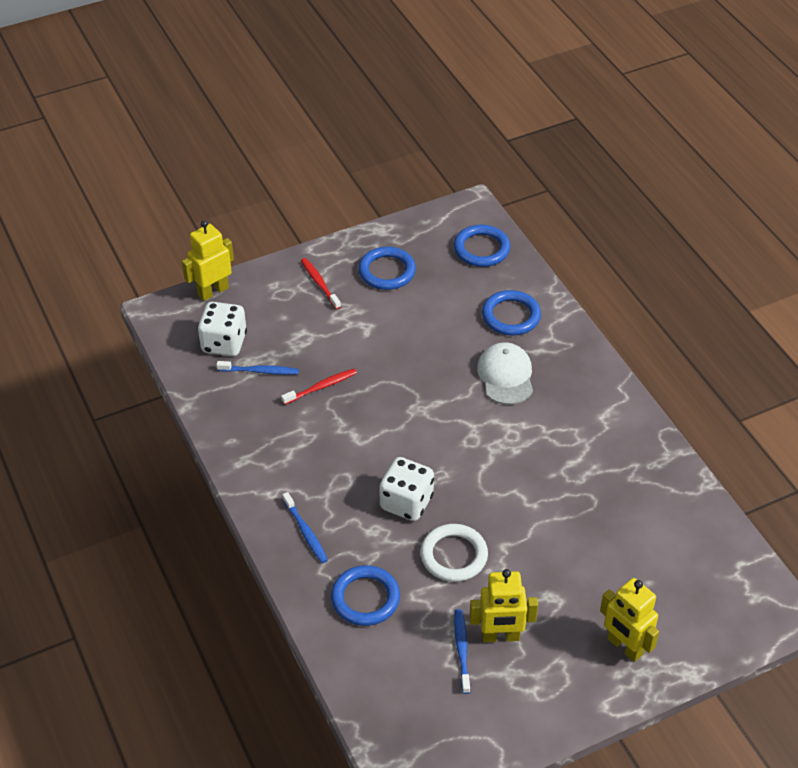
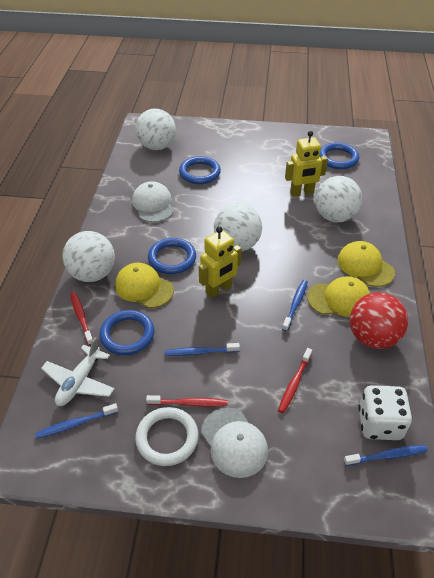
blue toothbrush: 3 -> 4
red ball: 0 -> 1
red toothbrush: 2 -> 3
white ball: 0 -> 4
white cap: 1 -> 2
white dice: 2 -> 1
white plane: 0 -> 1
yellow cap: 0 -> 3
yellow robot: 3 -> 2

